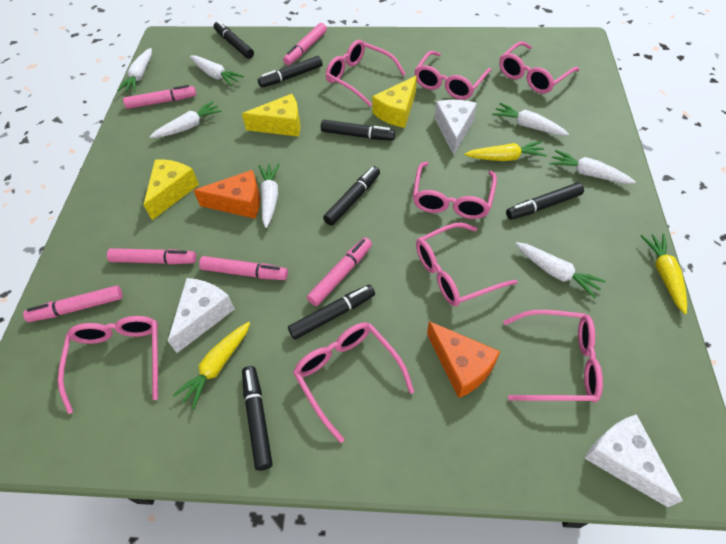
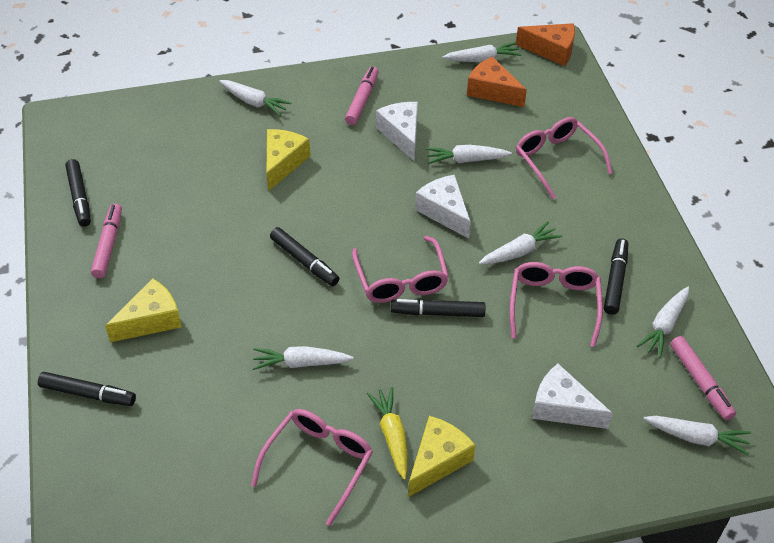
black marker: 7 -> 5
pink glasses: 8 -> 4
pink marker: 6 -> 3
yellow carrot: 3 -> 1

